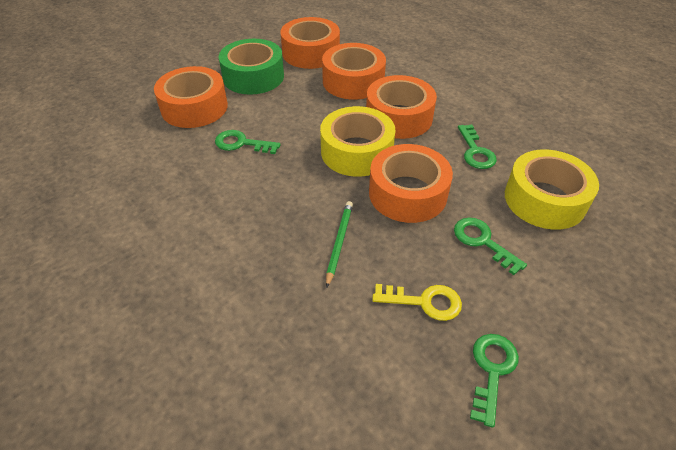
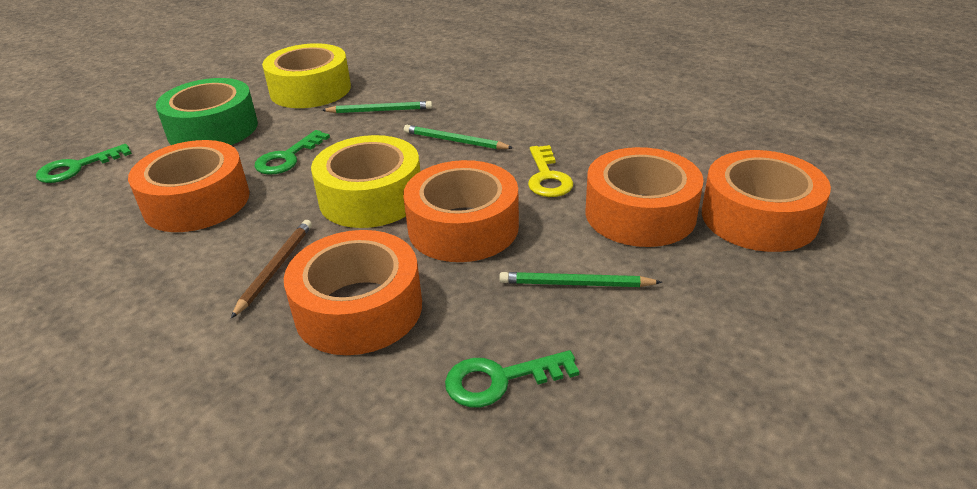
brown pencil: 0 -> 1
green key: 4 -> 3
green pencil: 1 -> 3

